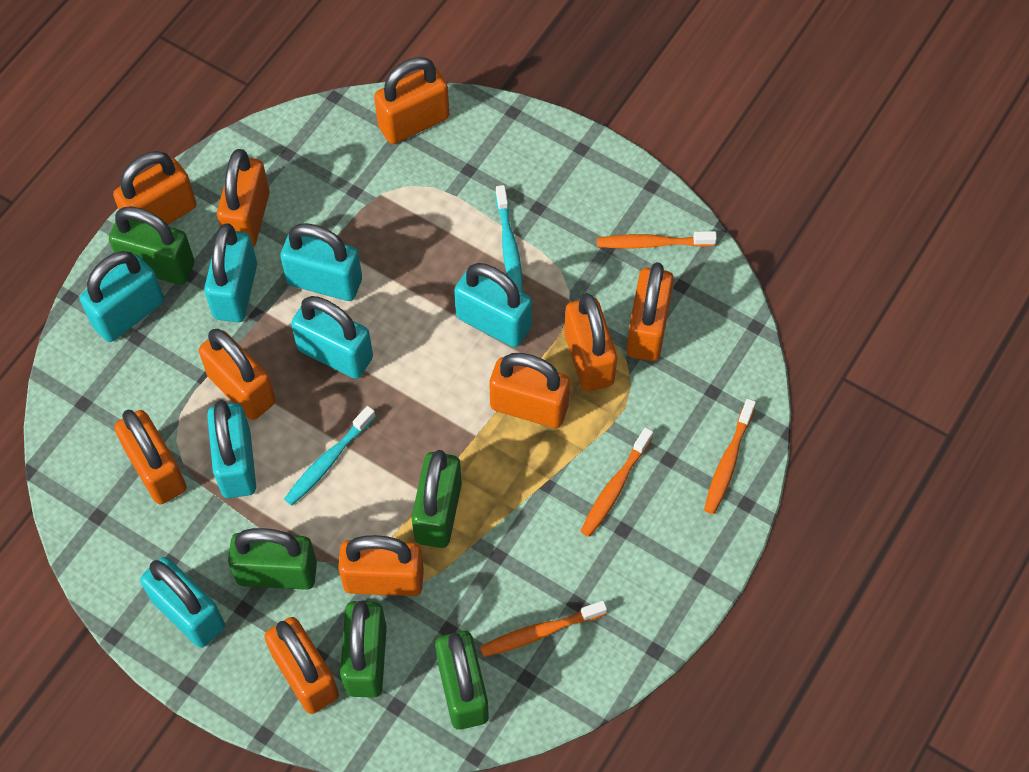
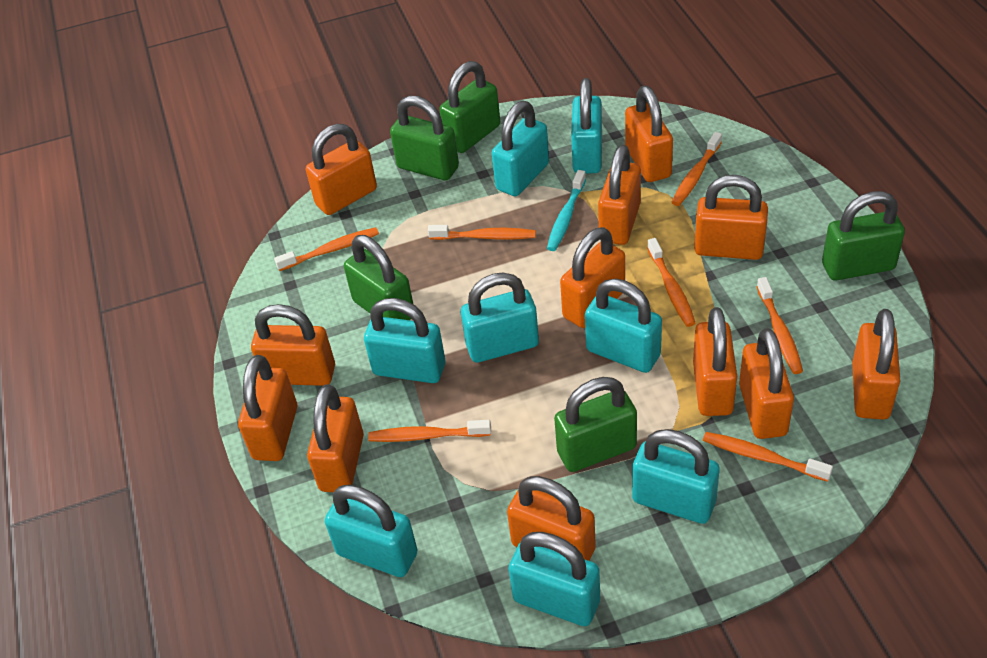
orange padlock: 10 -> 12
orange toothbrush: 4 -> 7
turquoise padlock: 7 -> 8
turquoise toothbrush: 2 -> 1

